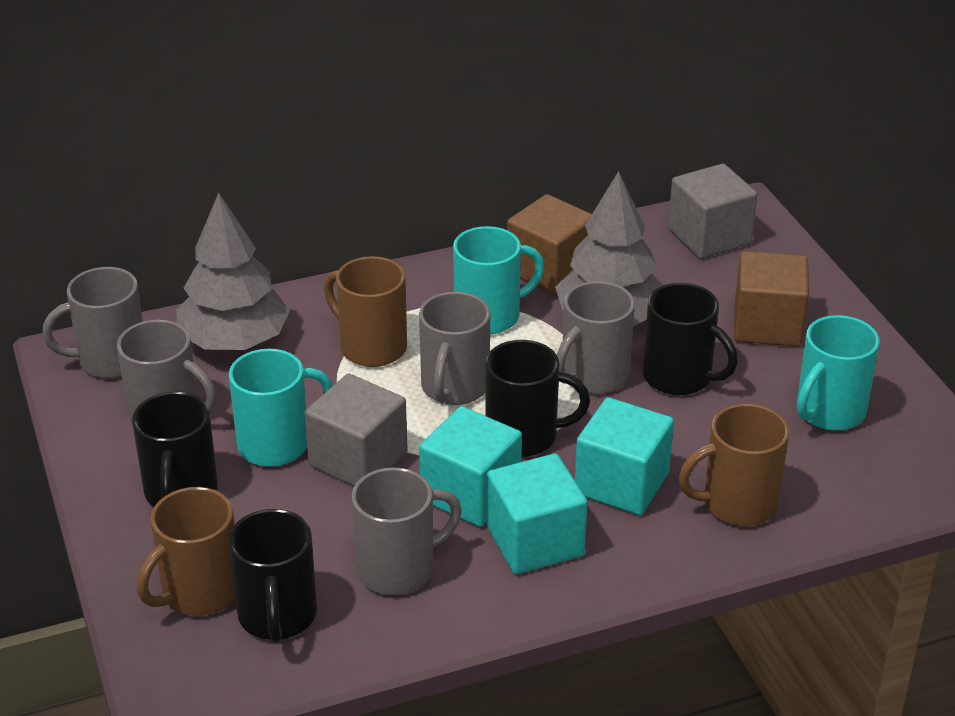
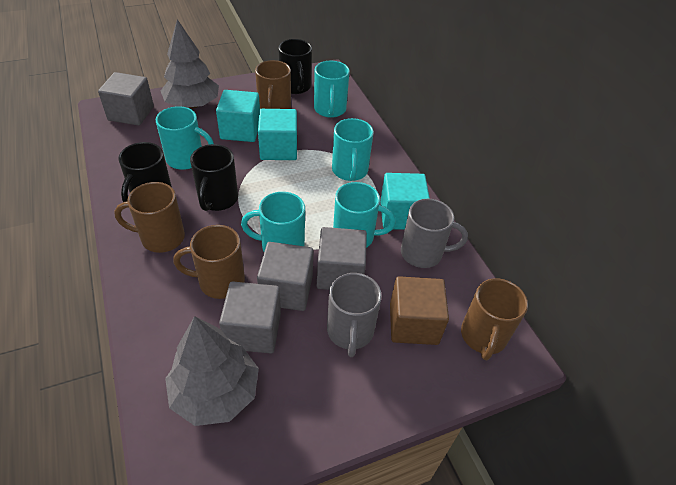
black mug: 4 -> 3
brown cube: 2 -> 1
brown mug: 3 -> 4
grey cube: 2 -> 4
grey mug: 5 -> 2
turquoise mug: 3 -> 5

